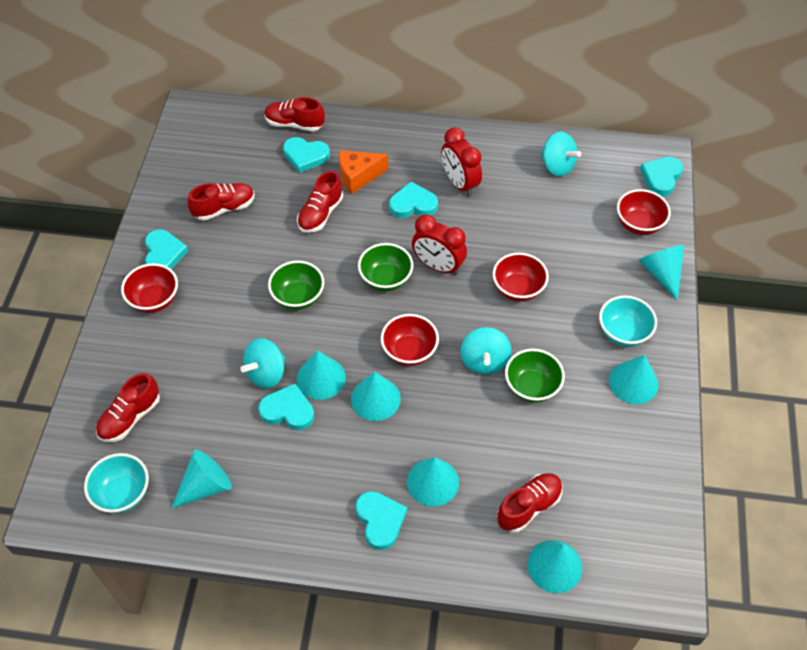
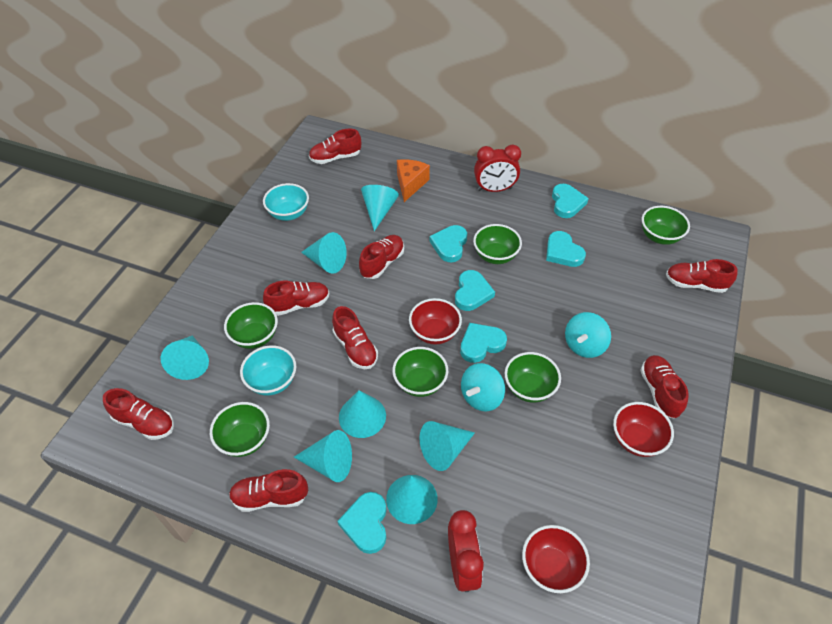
green bowl: 3 -> 6
red bowl: 4 -> 3
red shoe: 5 -> 8
turquoise spinning top: 3 -> 2

